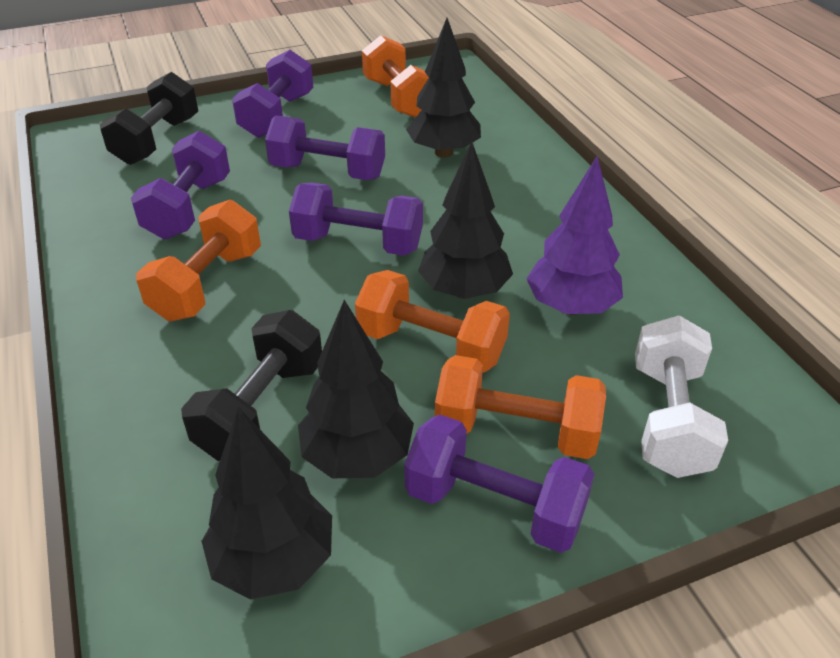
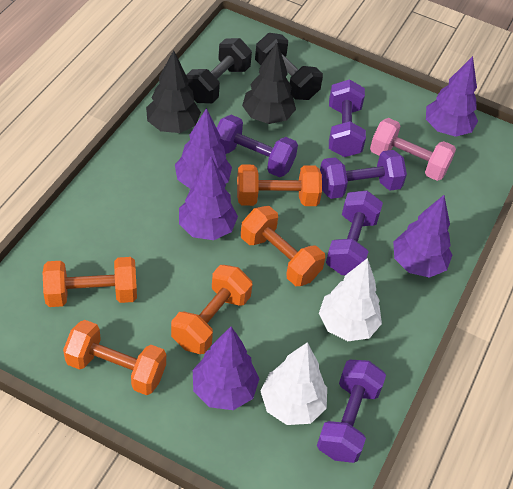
black tree: 4 -> 2
orange dumbbell: 4 -> 5
pink dumbbell: 0 -> 1
purple tree: 1 -> 5
white dumbbell: 1 -> 0
white tree: 0 -> 2

